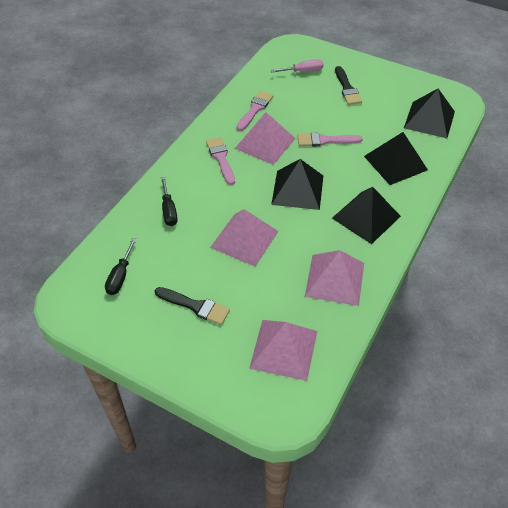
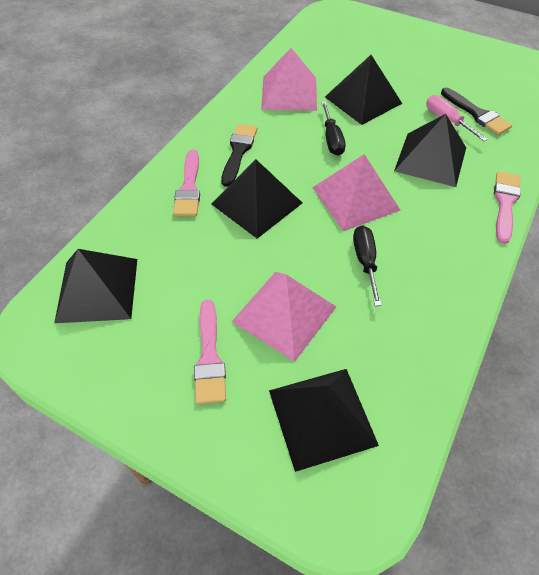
black pyramid: 4 -> 5
pink pyramid: 4 -> 3

